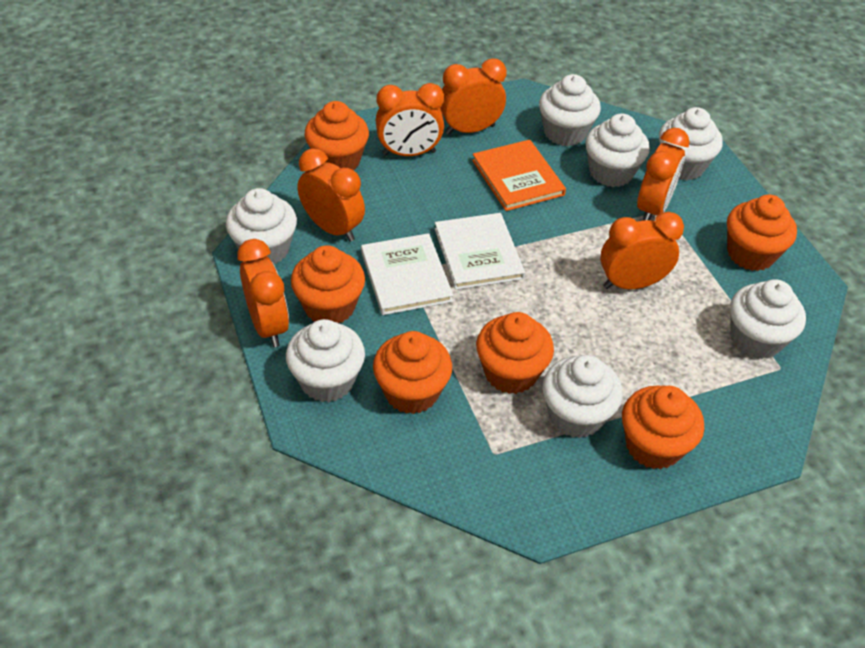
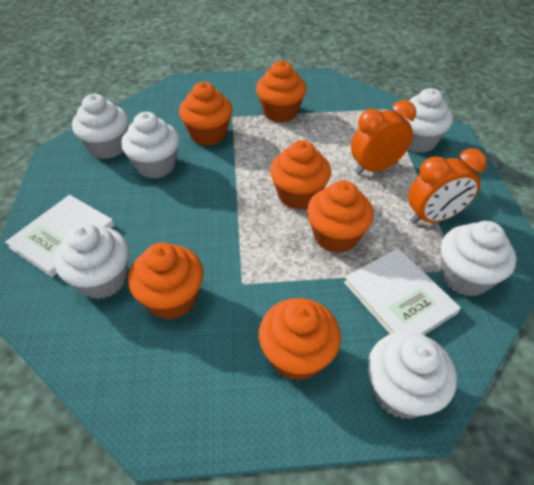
orange book: 1 -> 0
orange clock: 6 -> 2
white cupcake: 7 -> 6

